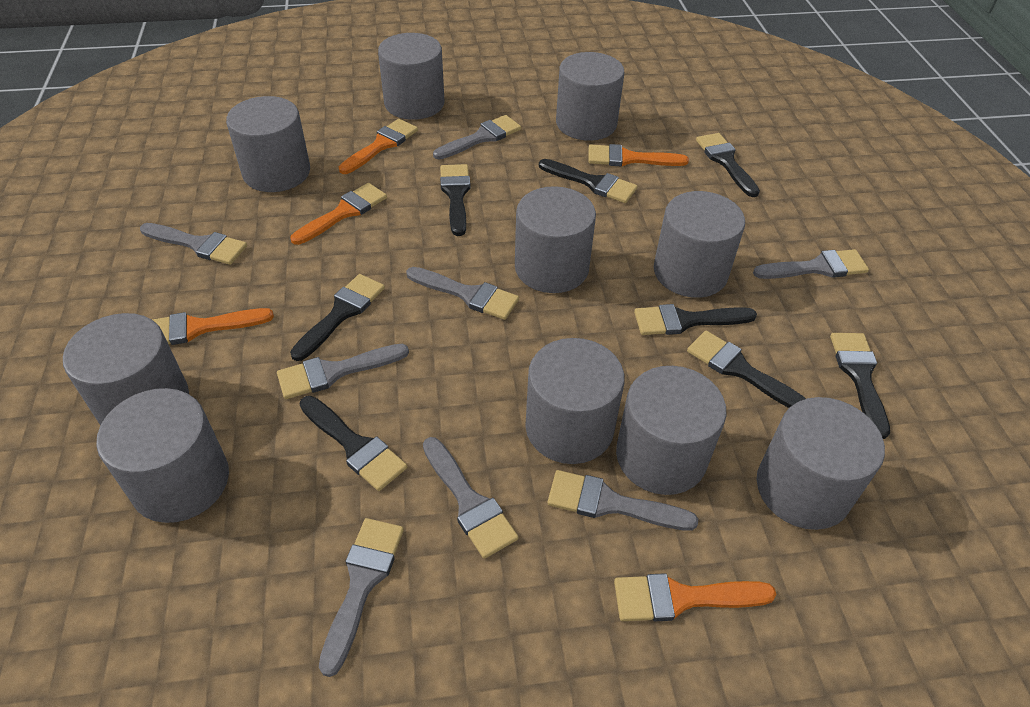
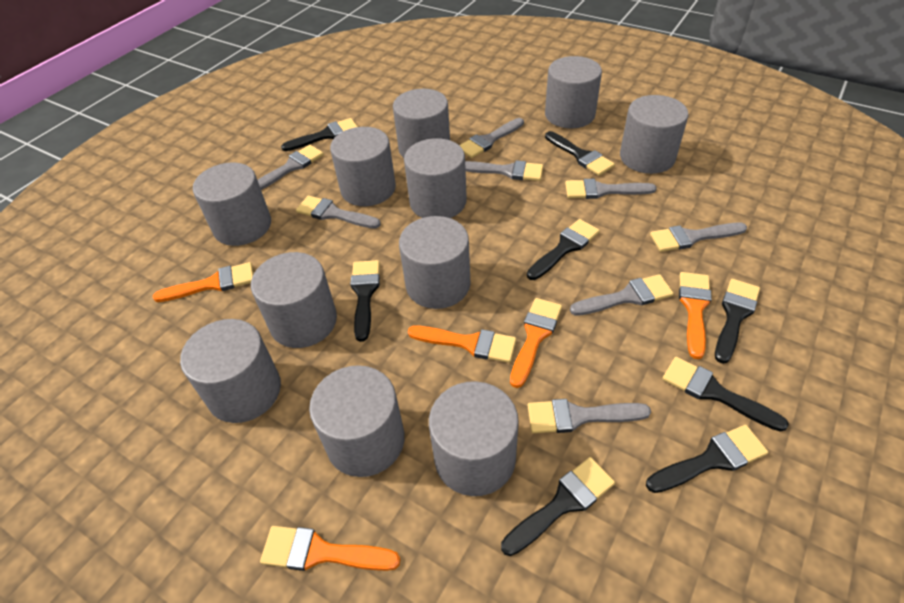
grey cylinder: 10 -> 11

